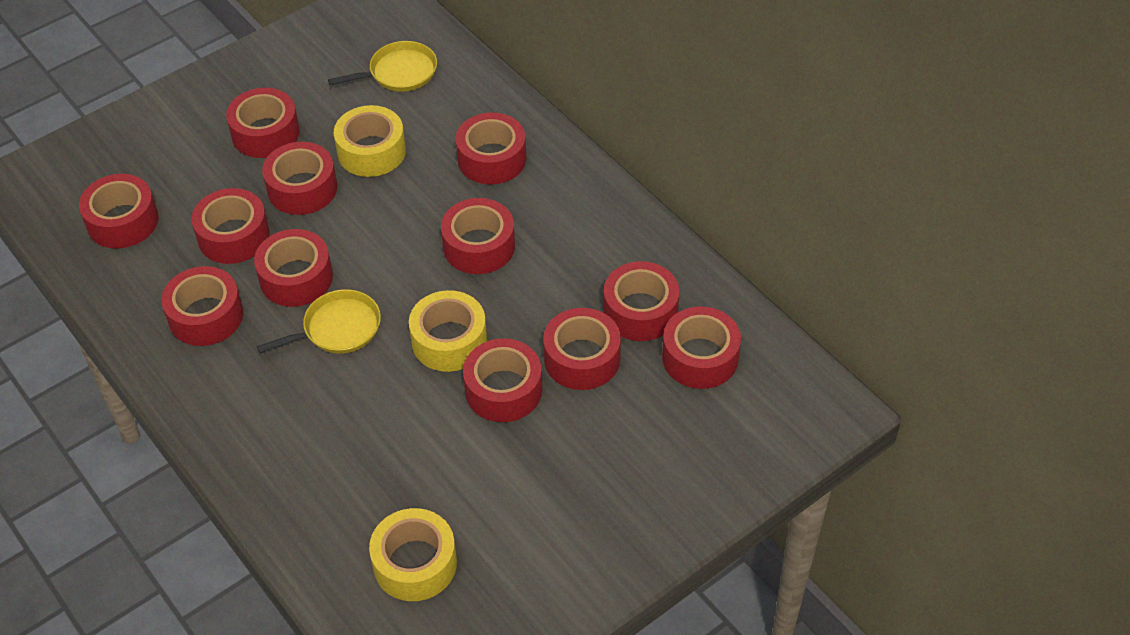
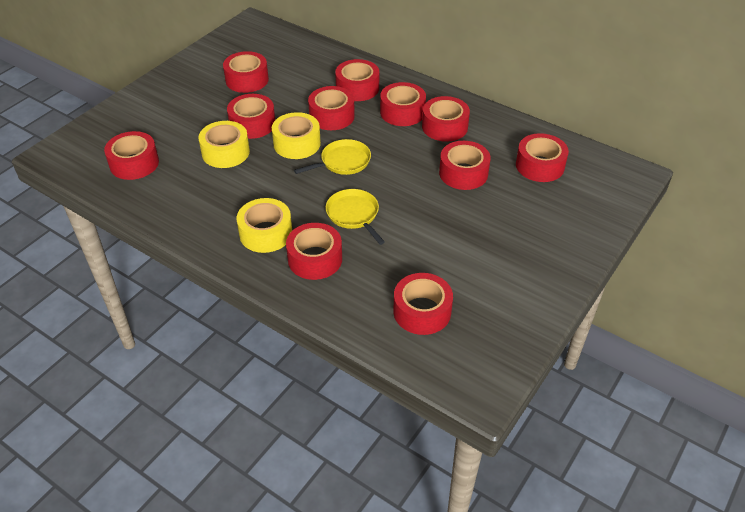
red tape: 12 -> 11

